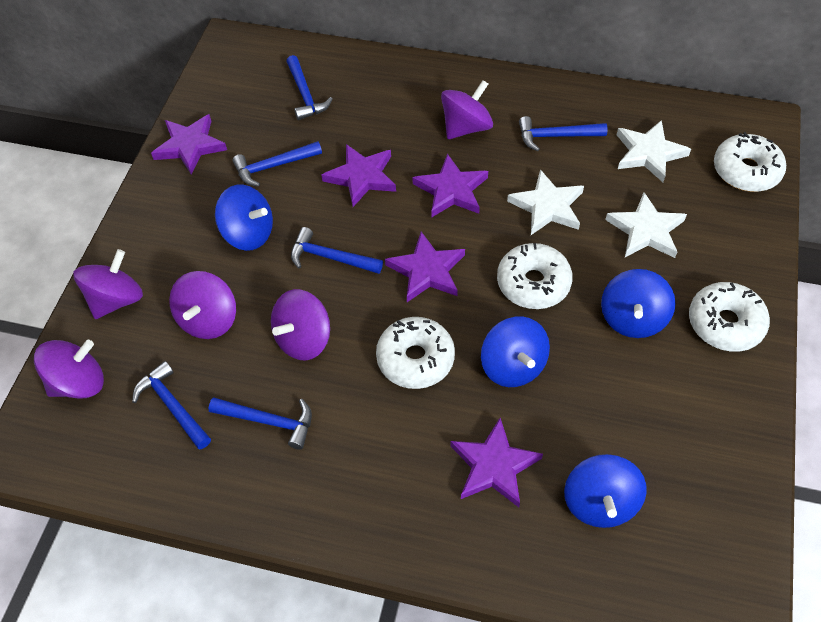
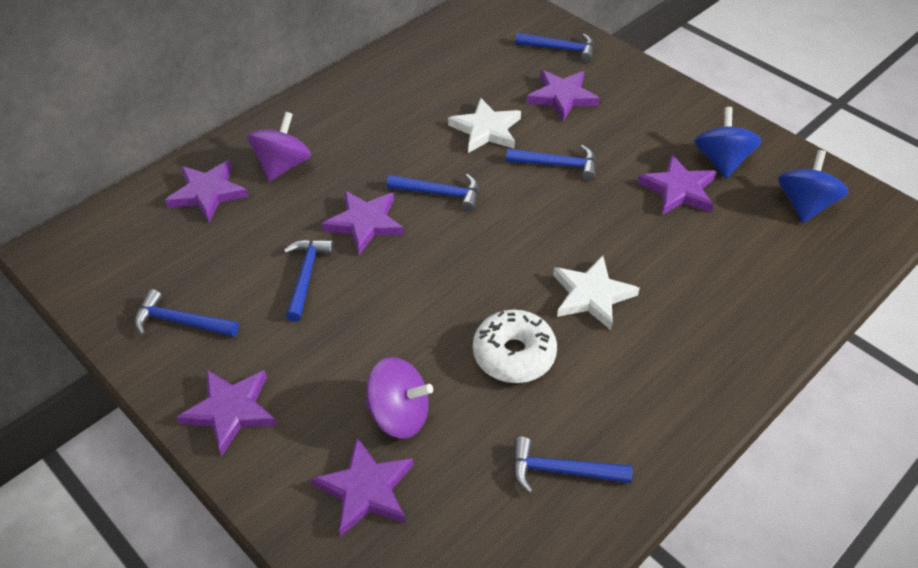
blue spinning top: 4 -> 2
purple spinning top: 5 -> 2
purple star: 5 -> 6
white donut: 4 -> 1
white star: 3 -> 2

